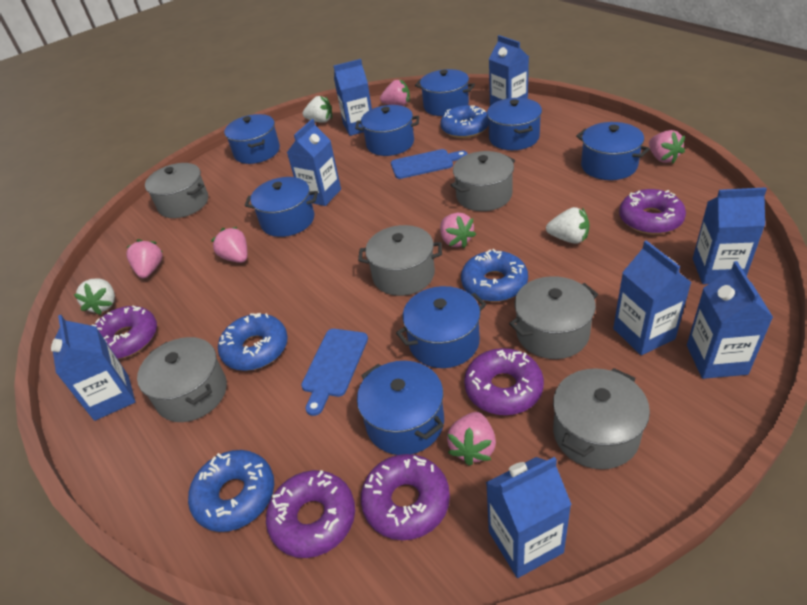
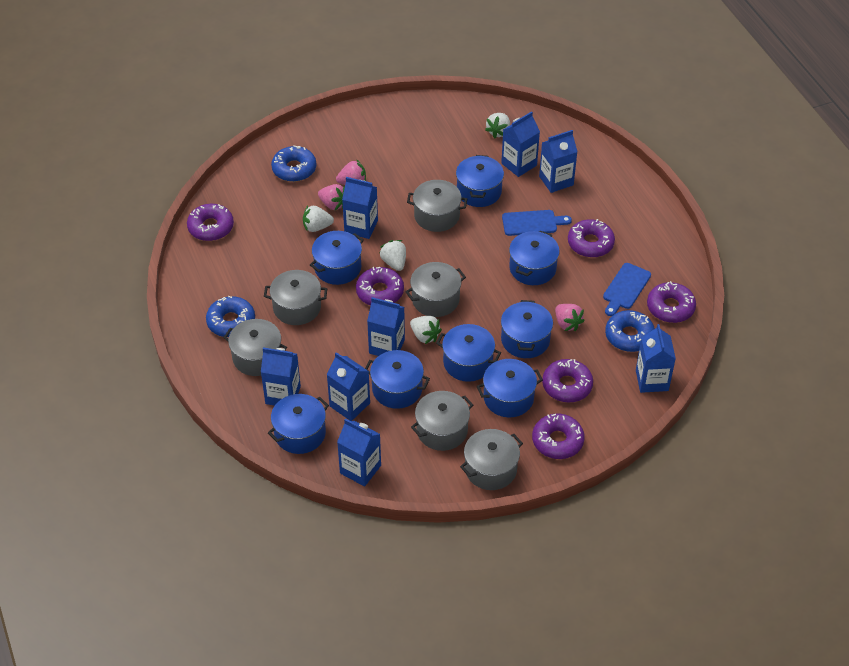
blue donut: 4 -> 3
pink strawberry: 6 -> 3
purple donut: 5 -> 6
white strawberry: 3 -> 4

